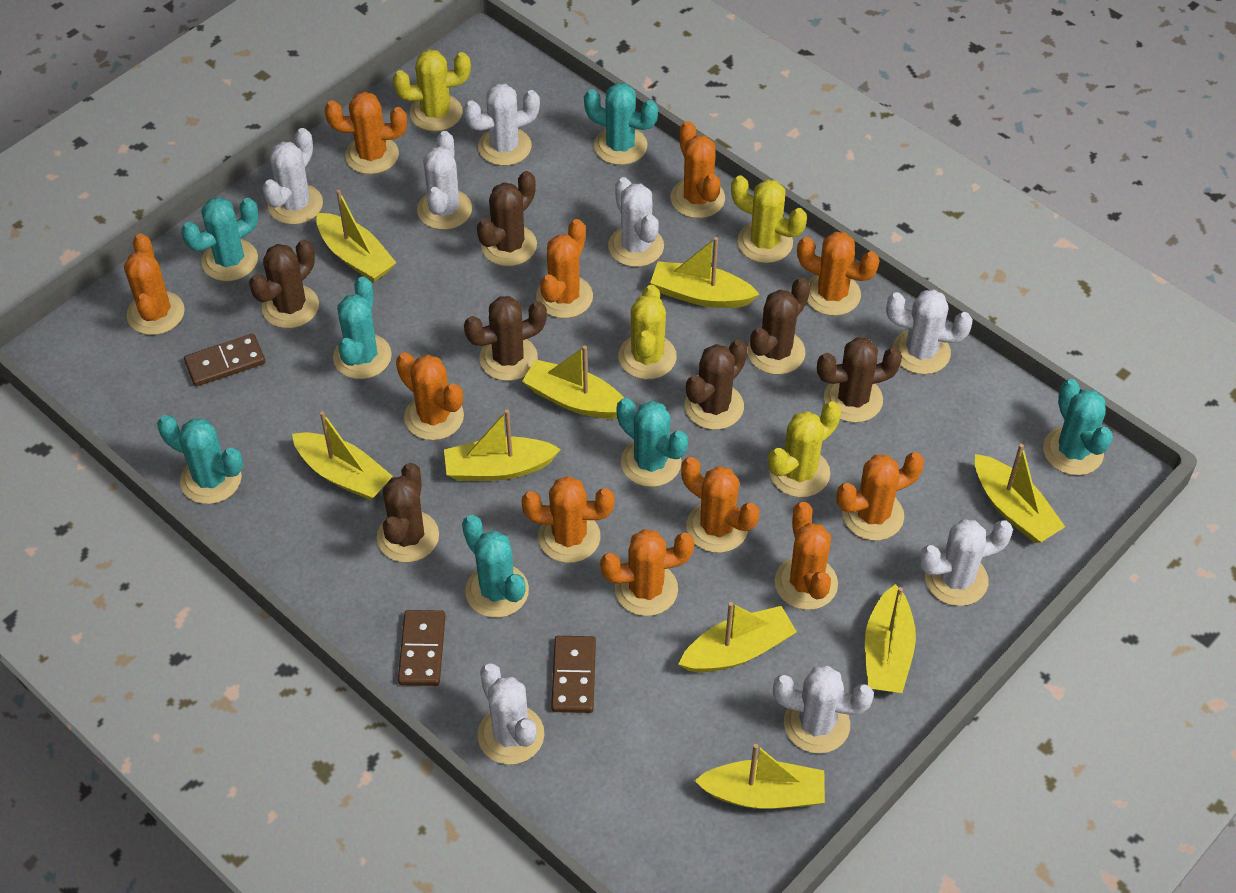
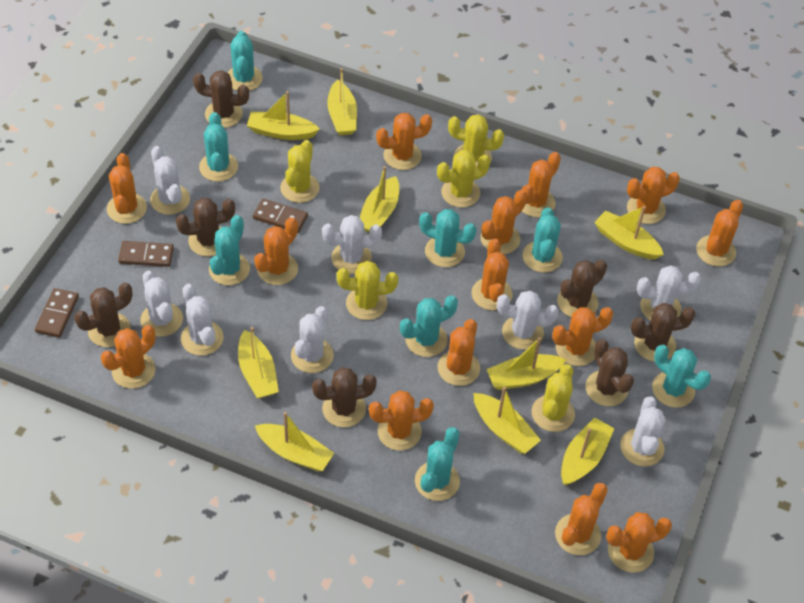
orange cactus: 11 -> 14
turquoise cactus: 7 -> 8
yellow cactus: 4 -> 5

